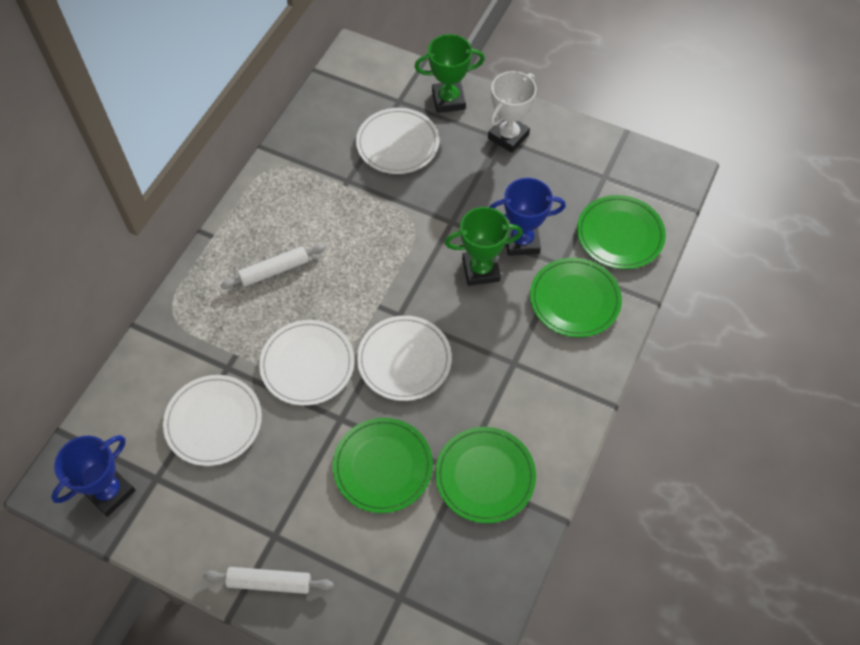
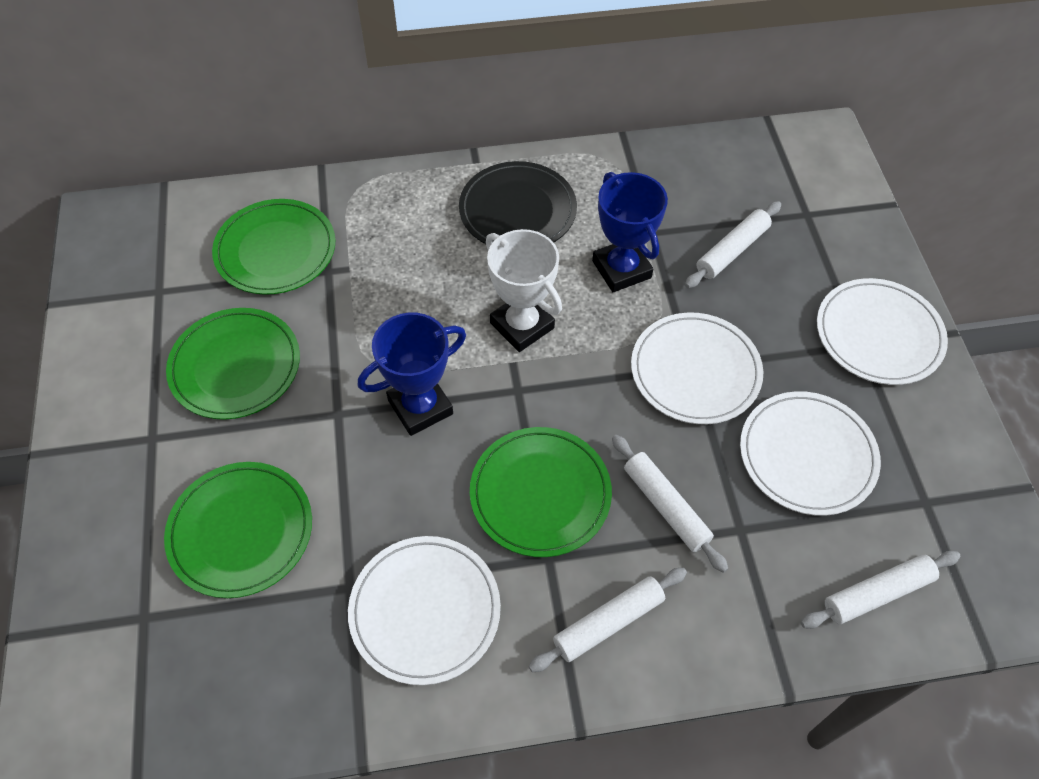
black plate: 0 -> 1
green trophy: 2 -> 0
white rolling pin: 2 -> 4

